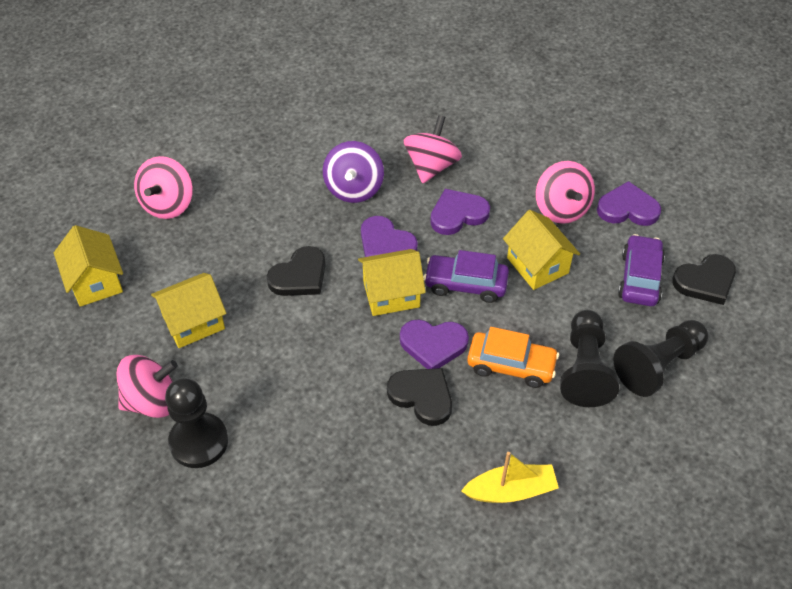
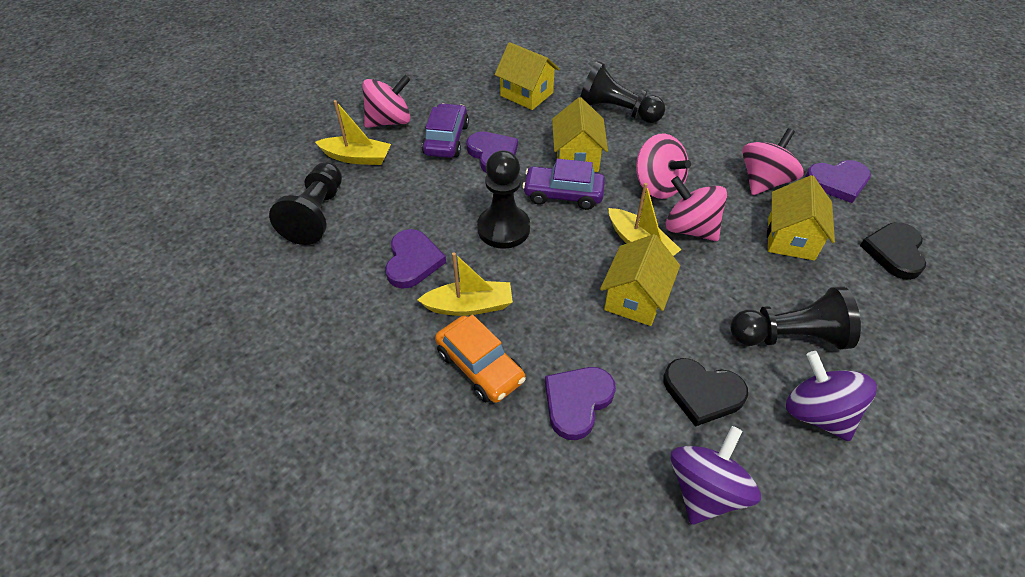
black heart: 3 -> 2
black pawn: 3 -> 4
purple spinning top: 1 -> 2
yellow boat: 1 -> 3

